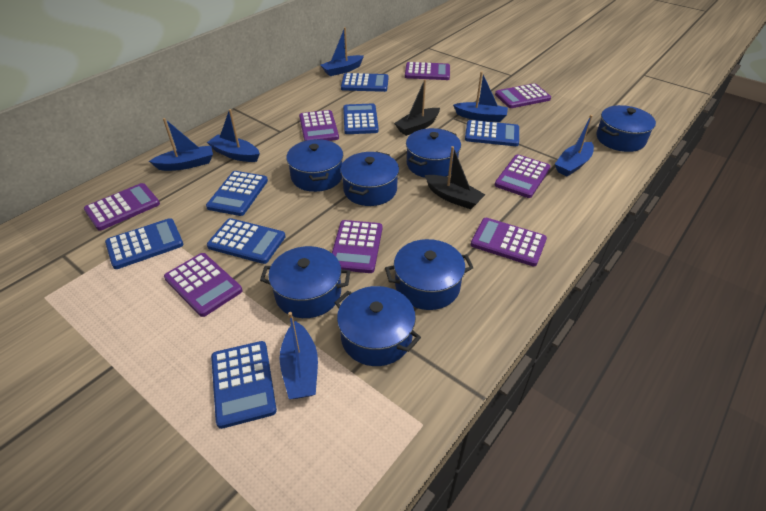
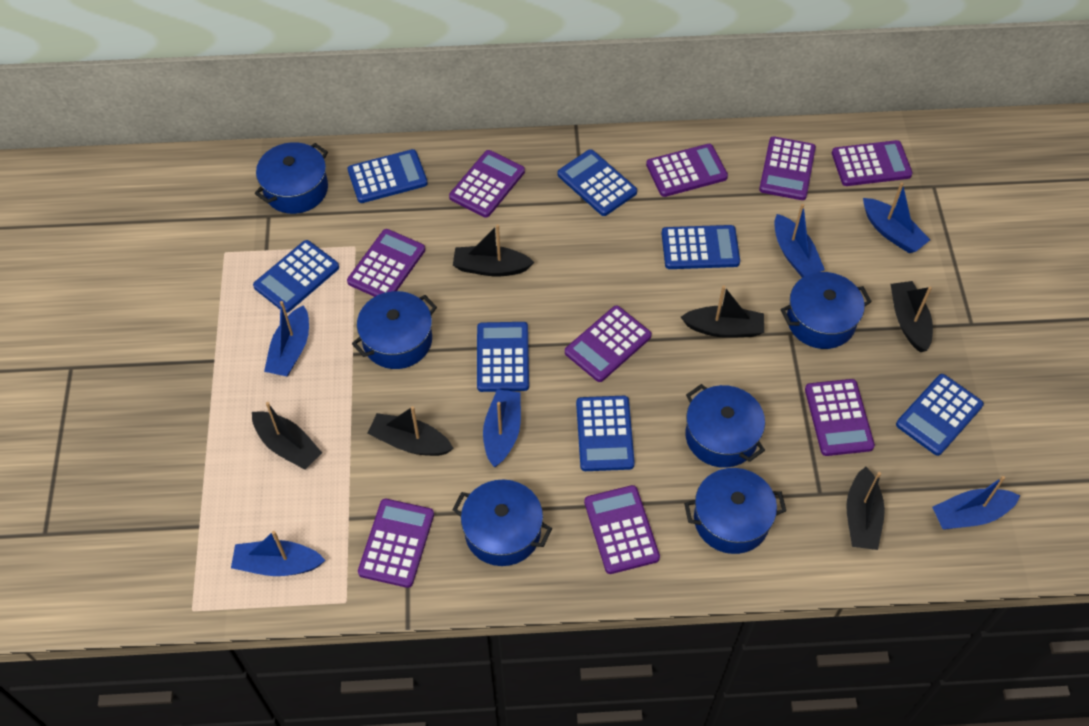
black boat: 2 -> 6
blue pot: 7 -> 6
purple calculator: 8 -> 9

